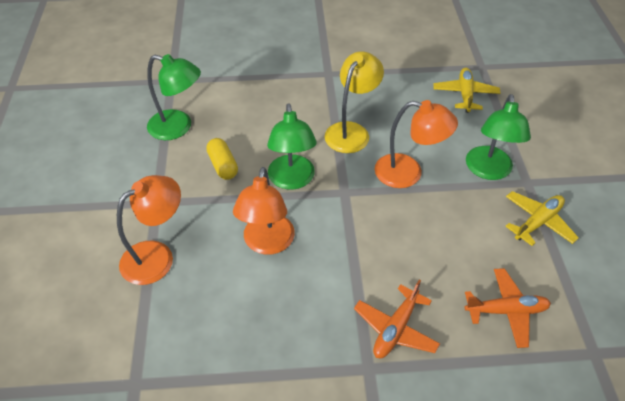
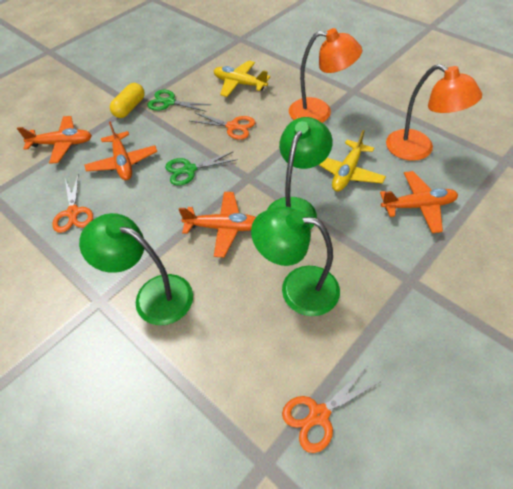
green scissors: 0 -> 2
orange lamp: 3 -> 2
orange plane: 2 -> 4
orange scissors: 0 -> 3
yellow lamp: 1 -> 0

